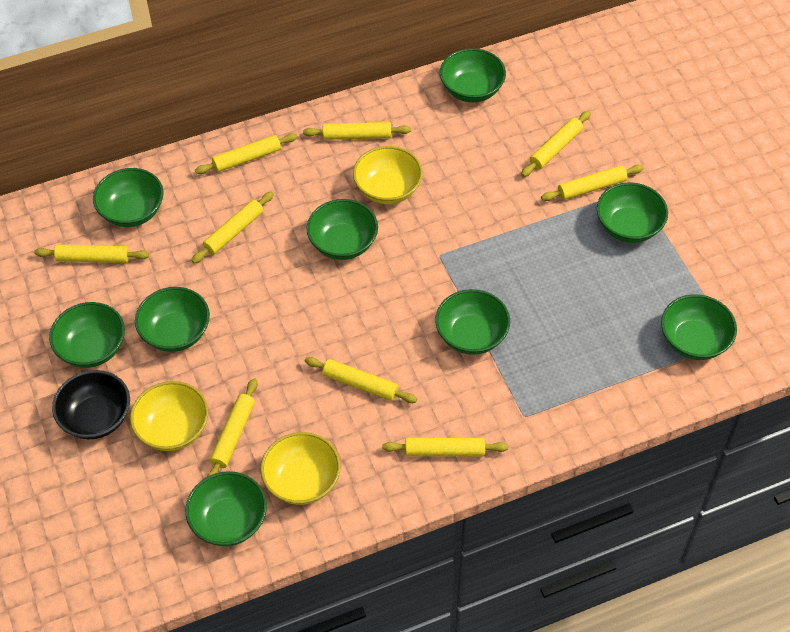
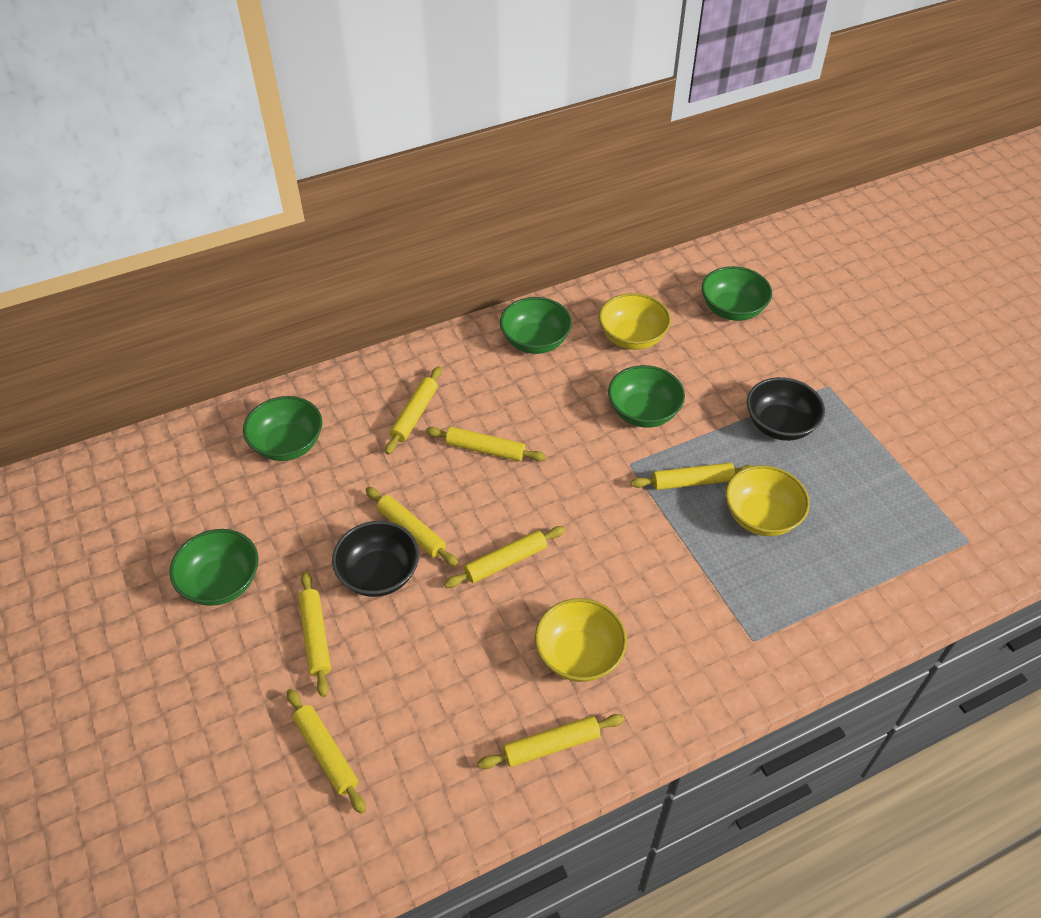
black bowl: 1 -> 2
green bowl: 9 -> 5
yellow rolling pin: 9 -> 8

